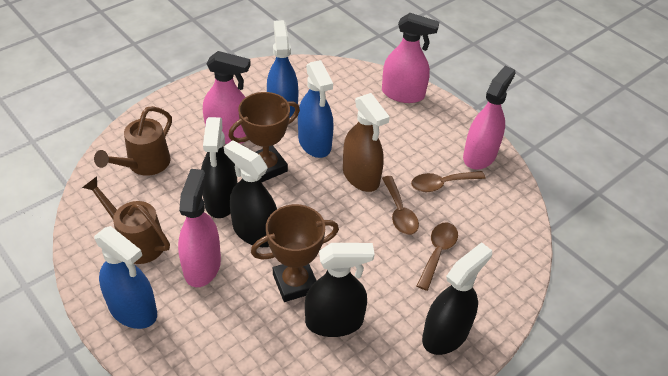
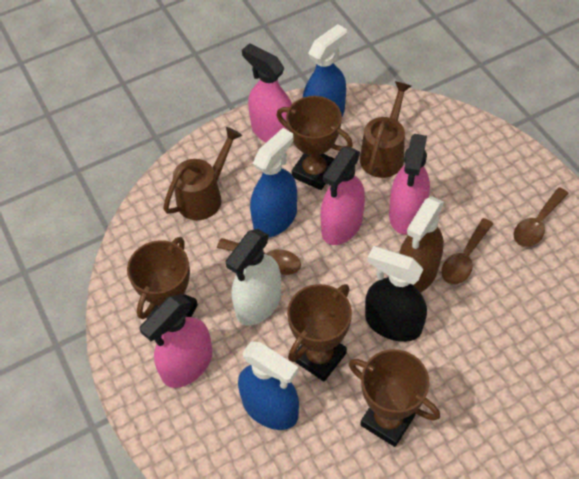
black spray bottle: 4 -> 1
brown trophy: 2 -> 4
white spray bottle: 0 -> 1

